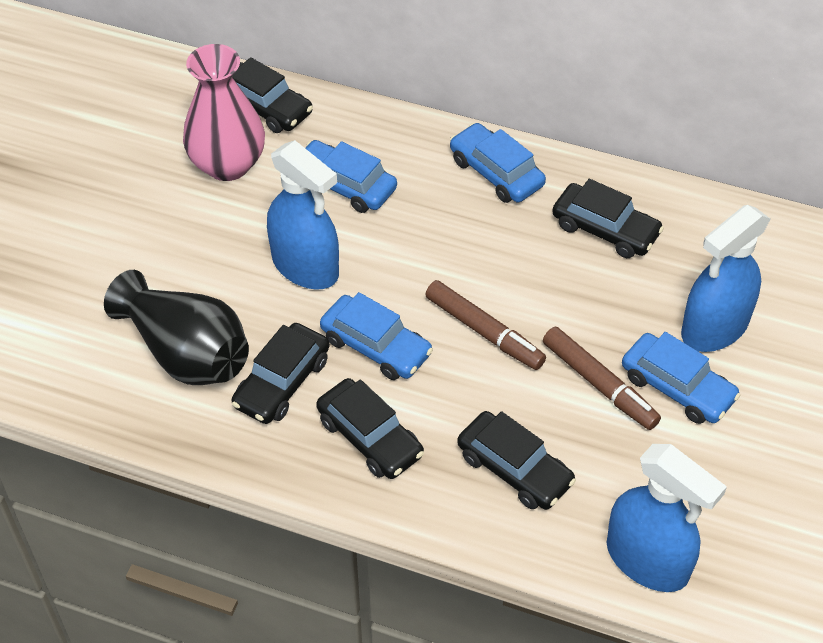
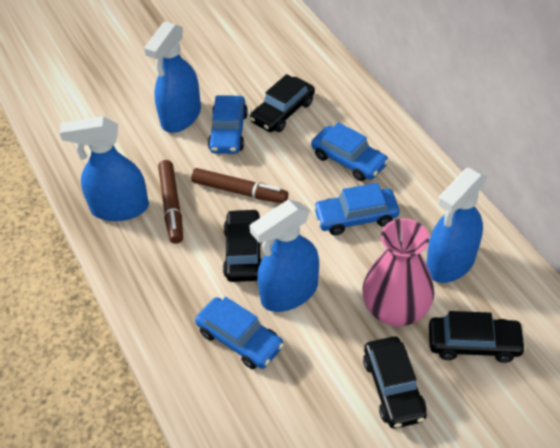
black car: 5 -> 4
black vase: 1 -> 0
blue spray bottle: 3 -> 4

